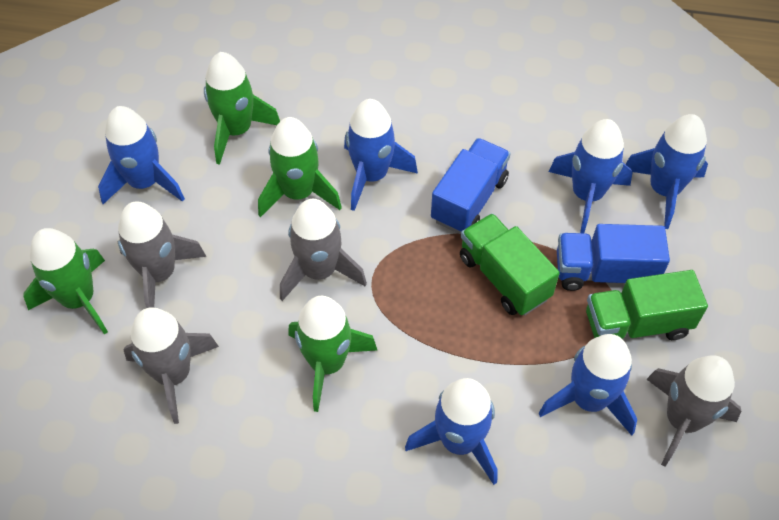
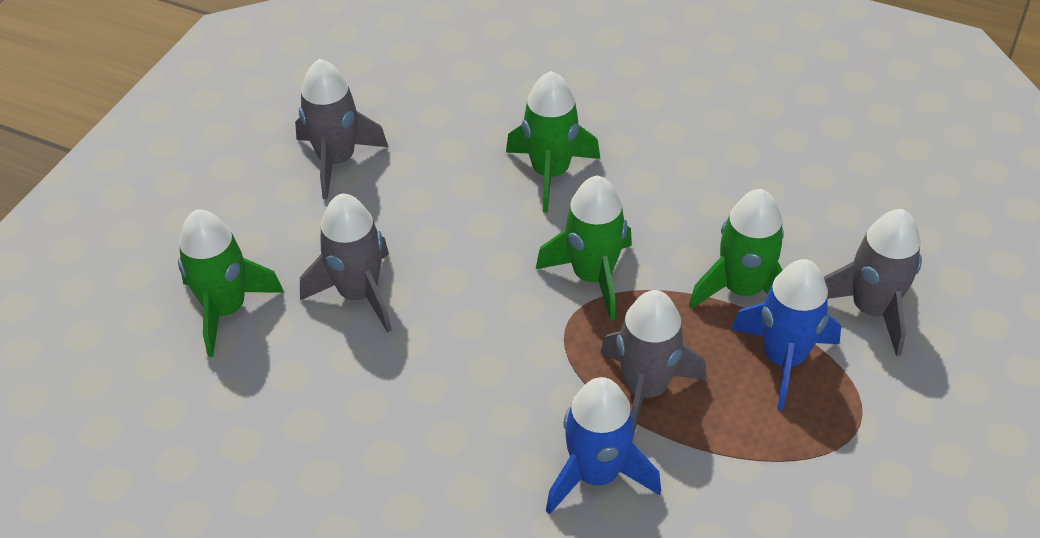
blue rocket: 6 -> 2
blue truck: 2 -> 0
green truck: 2 -> 0

